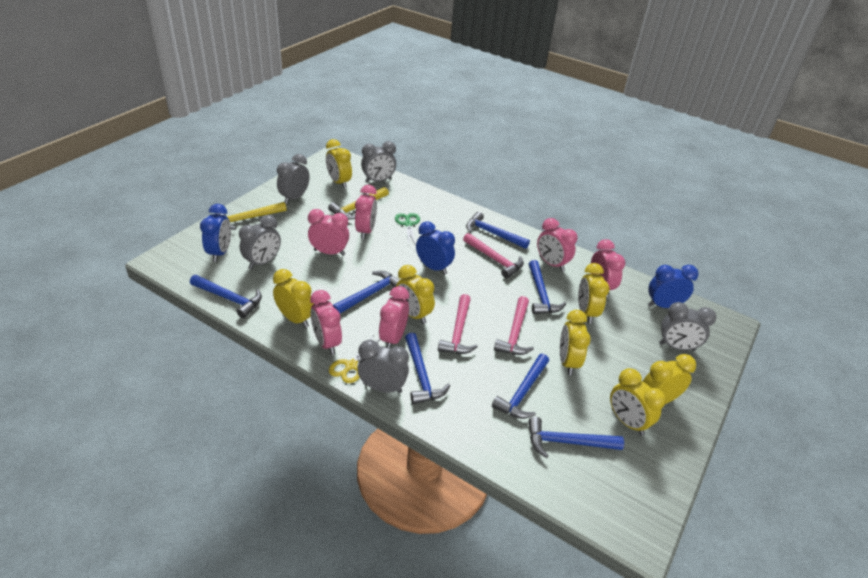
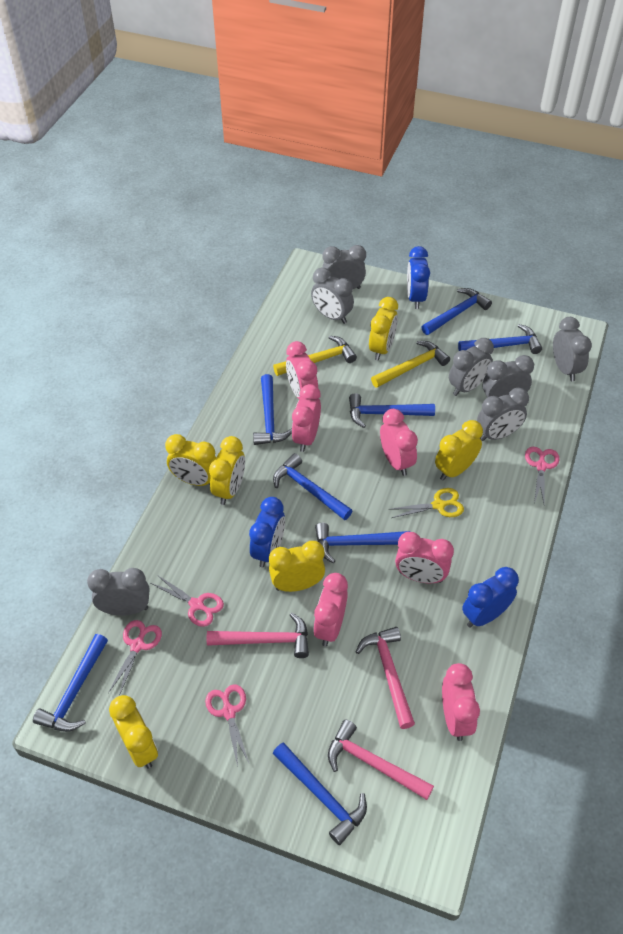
blue hammer: 7 -> 8
green scissors: 1 -> 0
grey clock: 5 -> 7
pink scissors: 0 -> 4
yellow clock: 7 -> 6

